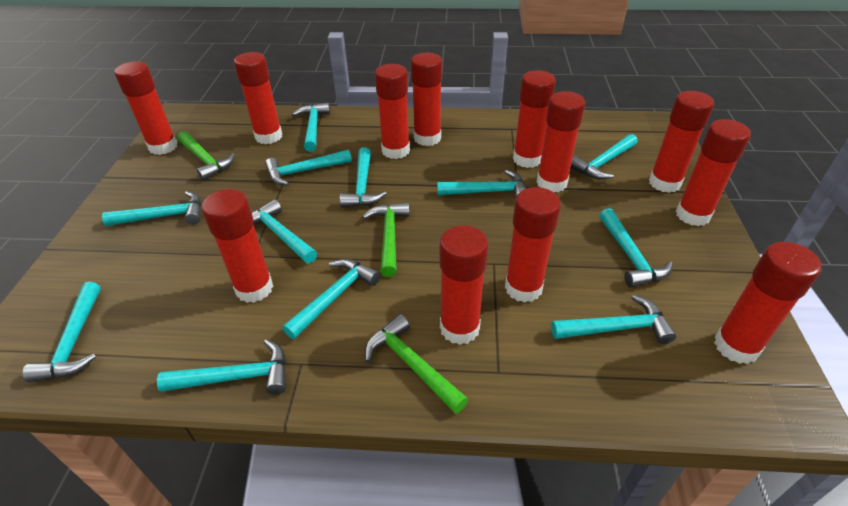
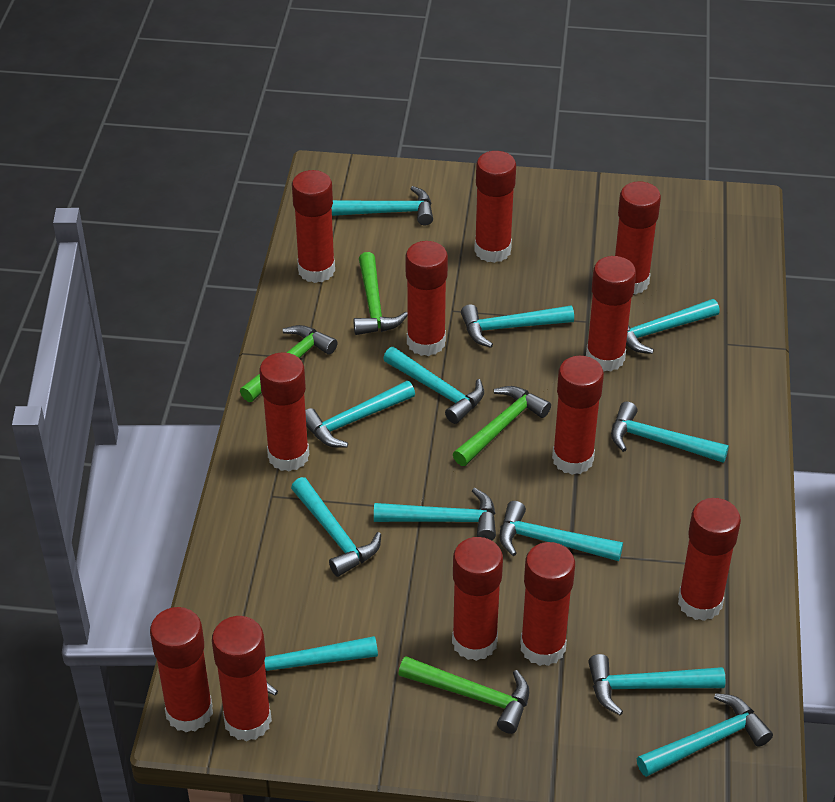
green hammer: 3 -> 4

